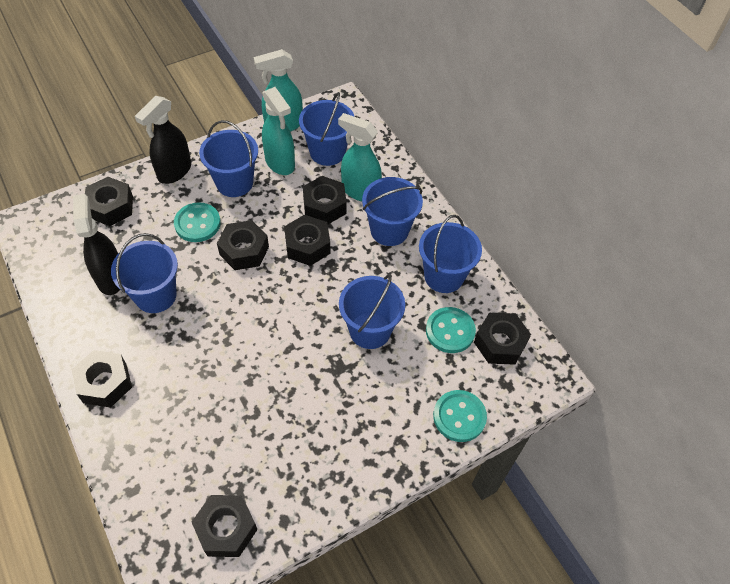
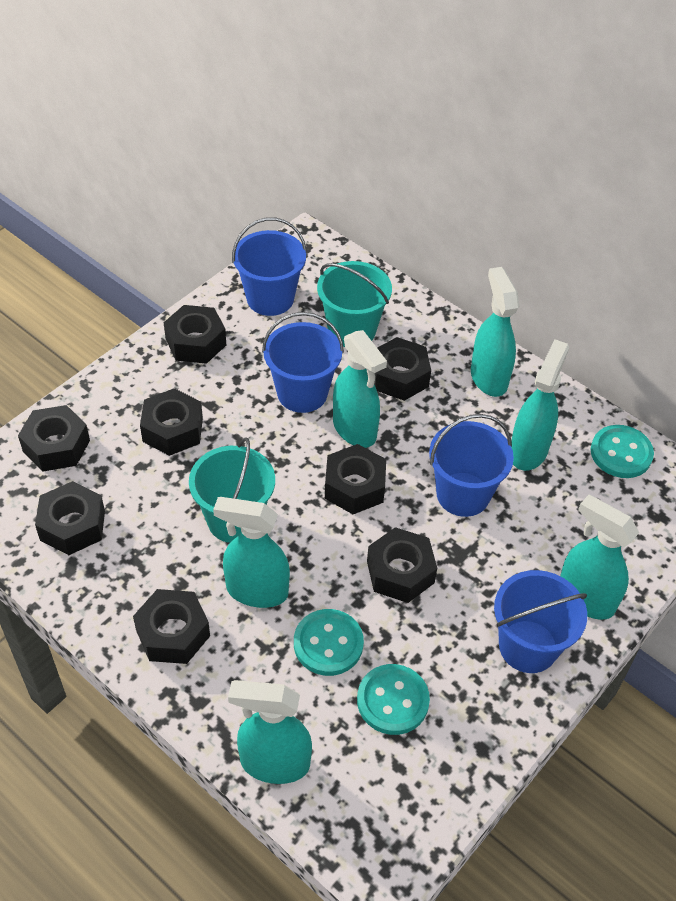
black nut: 7 -> 8
black spray bottle: 2 -> 0
blue bucket: 6 -> 4
turquoise bucket: 0 -> 2
turquoise spray bottle: 3 -> 6

